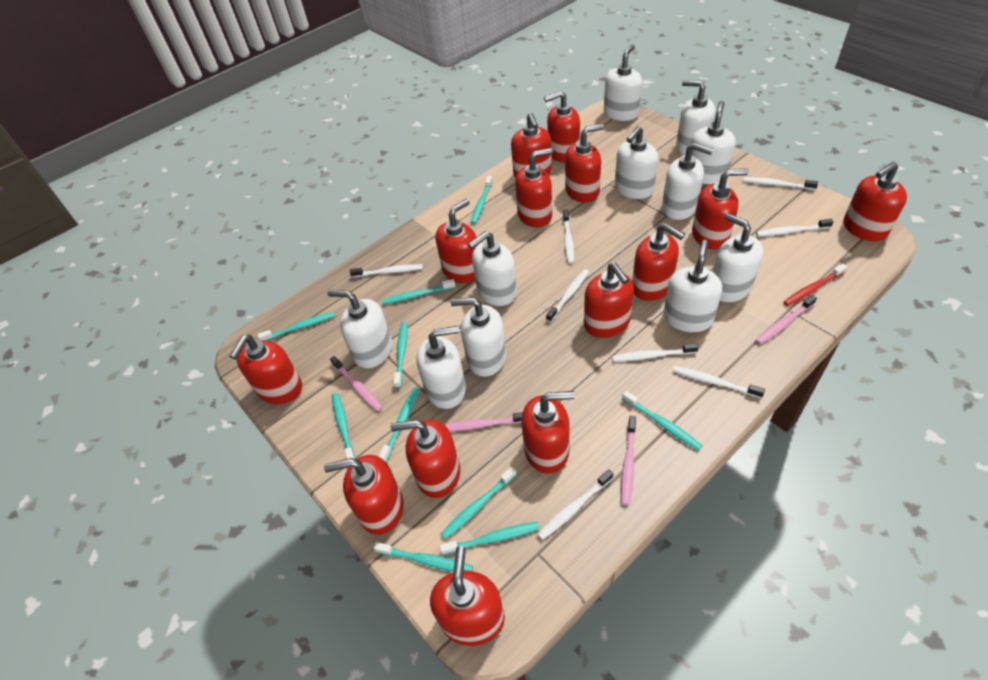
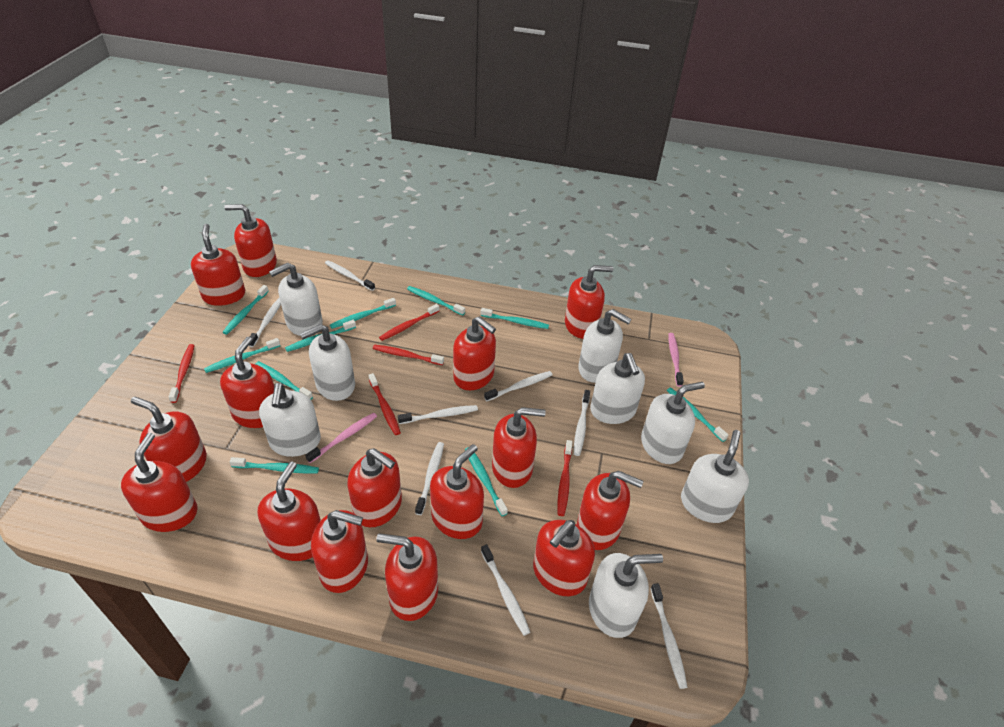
pink toothbrush: 4 -> 2
red soap dispenser: 14 -> 15
red toothbrush: 1 -> 5
white soap dispenser: 11 -> 8

